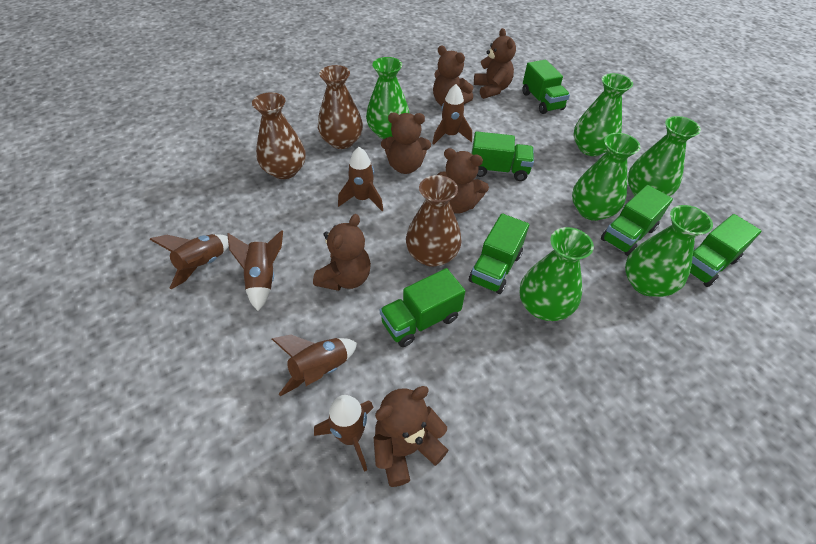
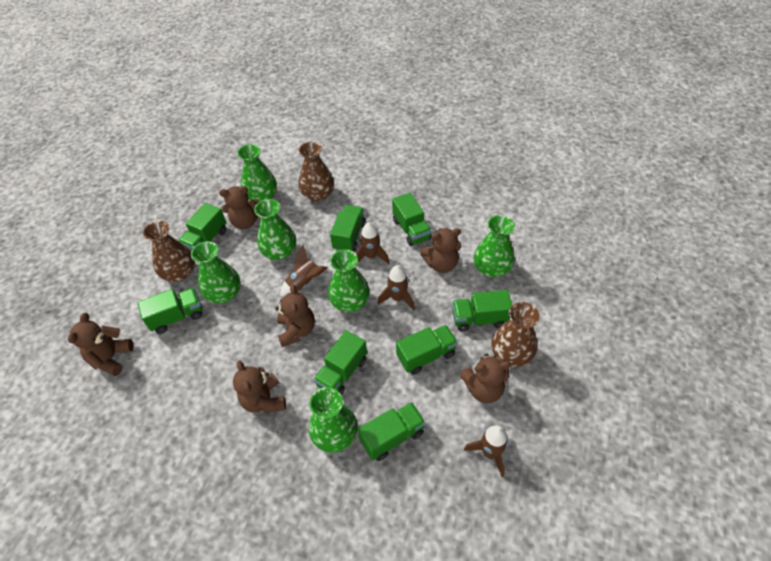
brown rocket: 6 -> 4
green truck: 6 -> 8

